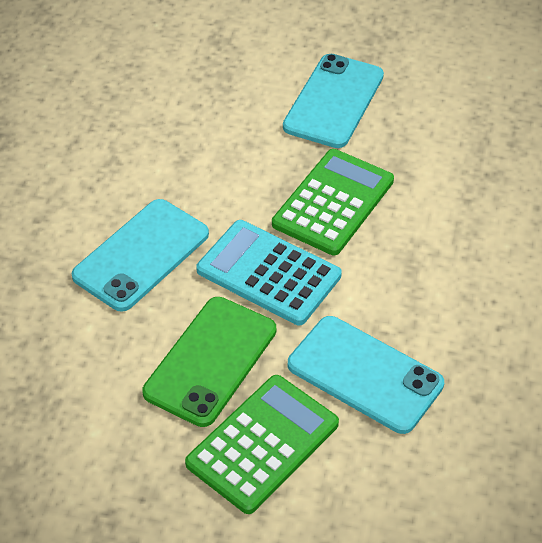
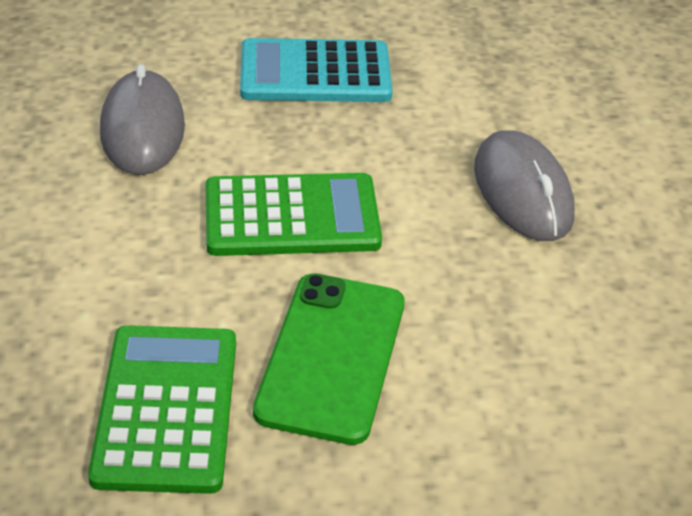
grey mouse: 0 -> 2
turquoise phone: 3 -> 0

